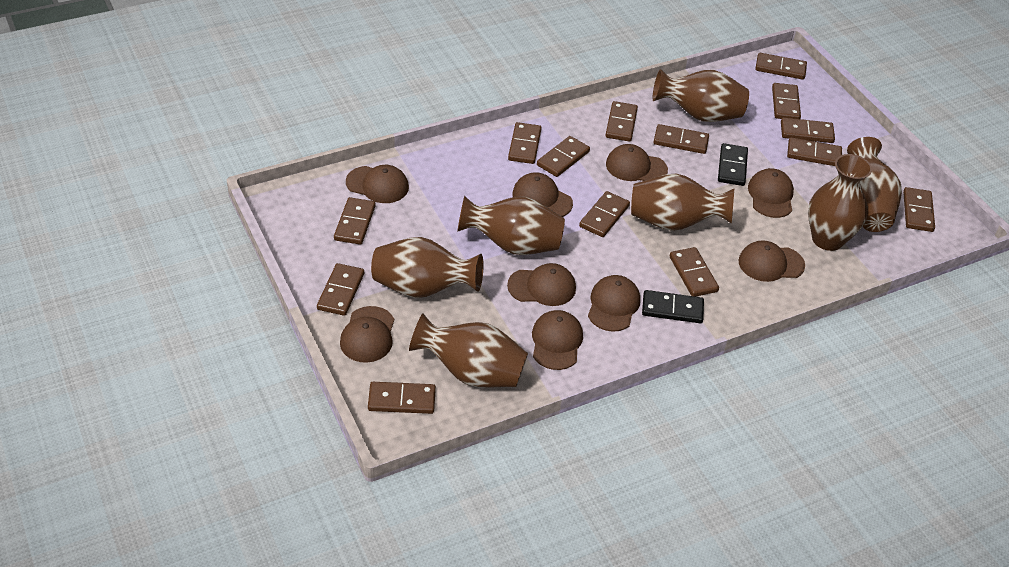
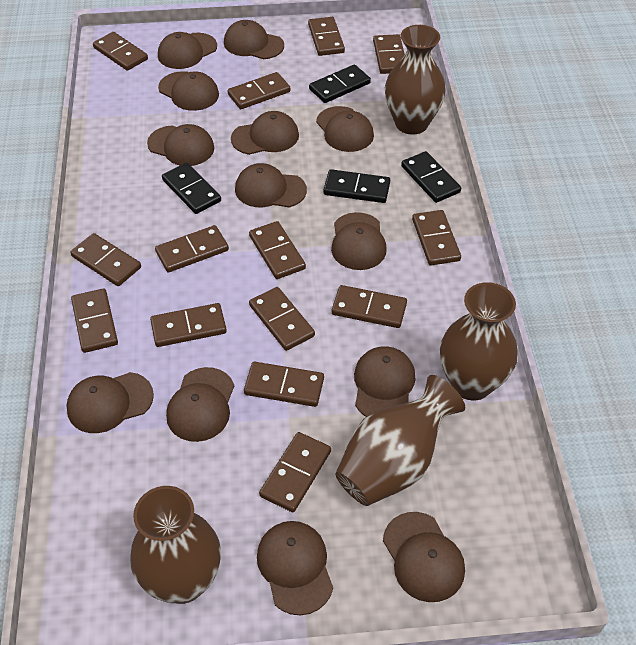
black domino: 2 -> 4
brown cap: 9 -> 13
brown vase: 7 -> 4

